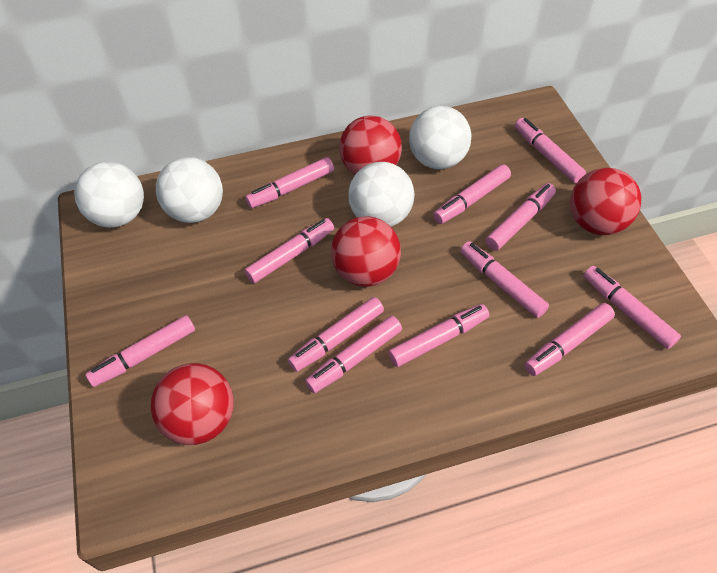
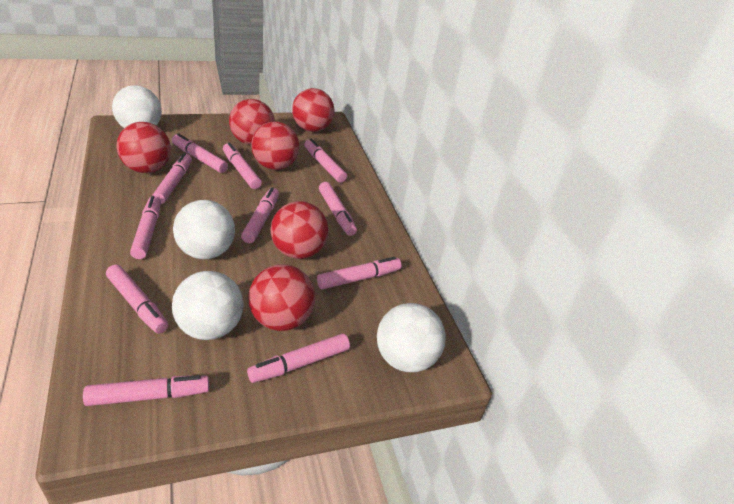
pink marker: 12 -> 11
red ball: 4 -> 6

